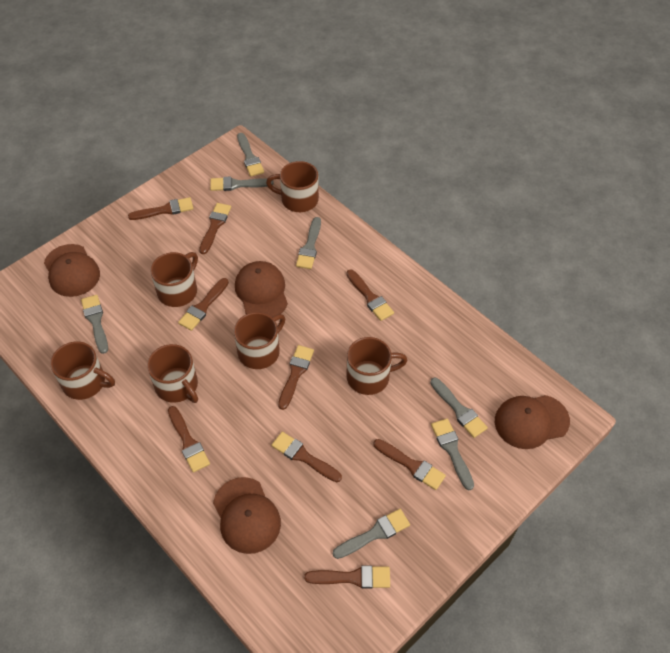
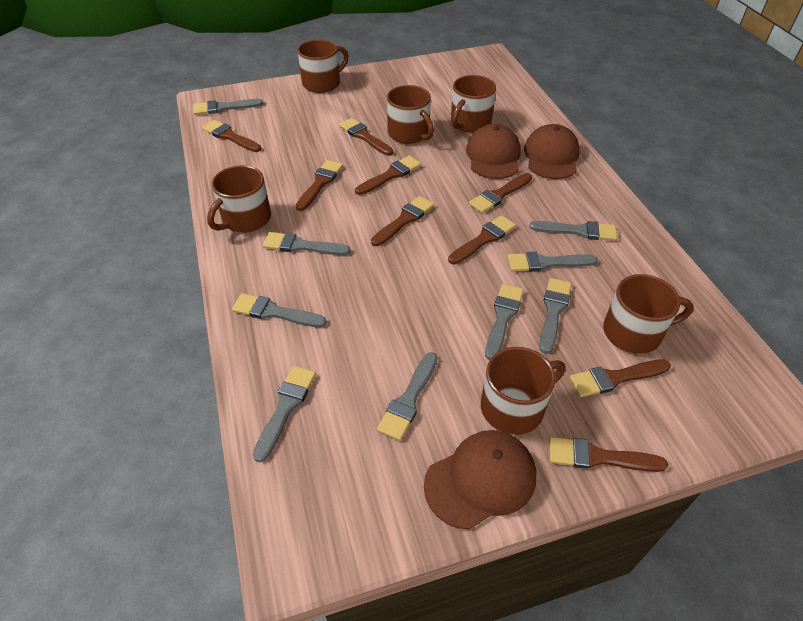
brown cap: 4 -> 3
grey brush: 7 -> 9

